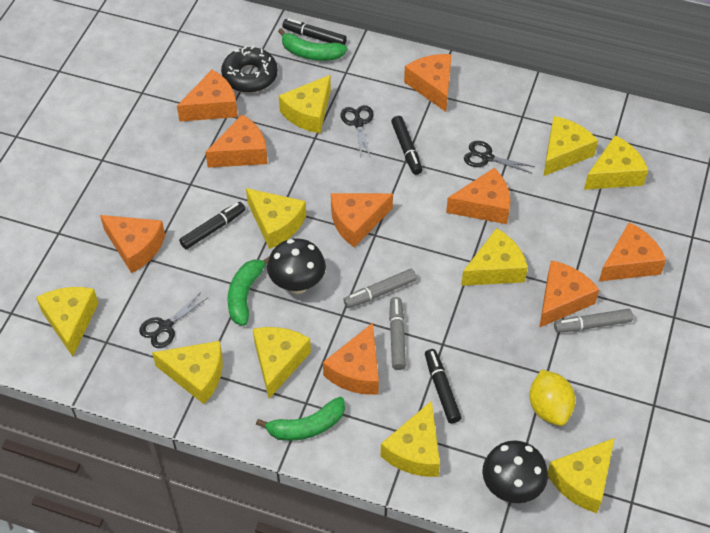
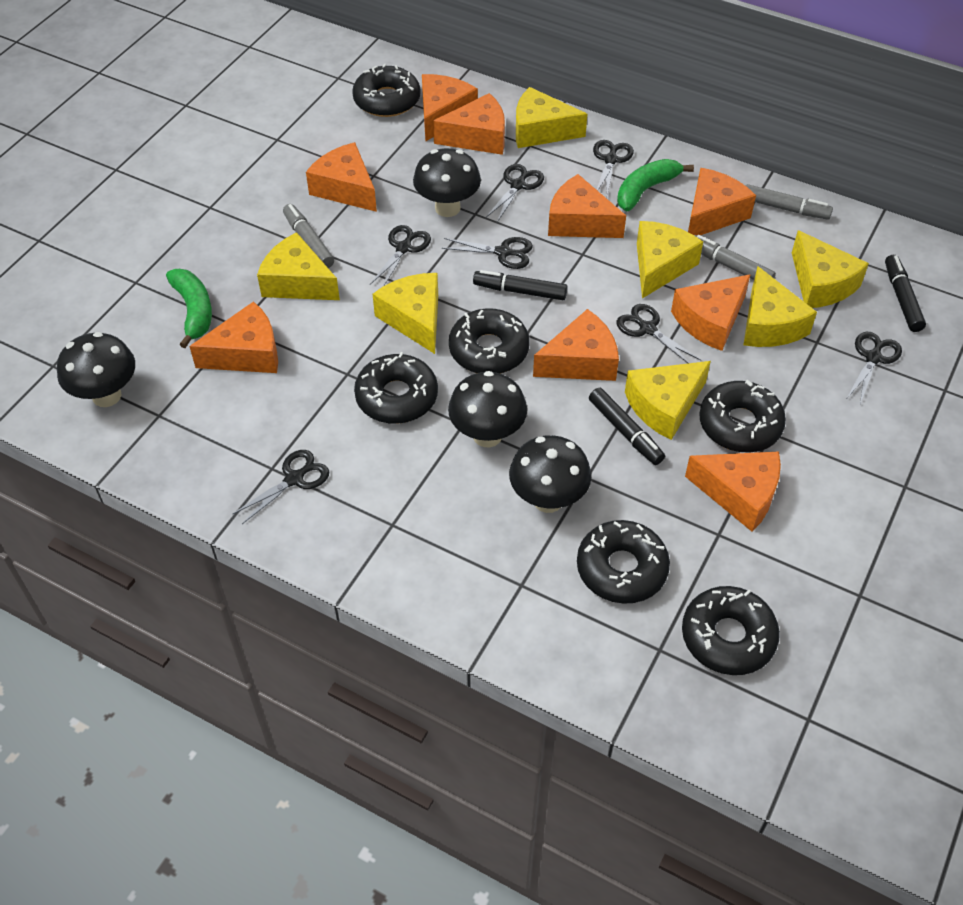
black donut: 1 -> 6
black marker: 4 -> 3
black mushroom: 2 -> 4
black scissors: 3 -> 7
green banana: 3 -> 2
yellow cheese: 10 -> 7
yellow lemon: 1 -> 0

